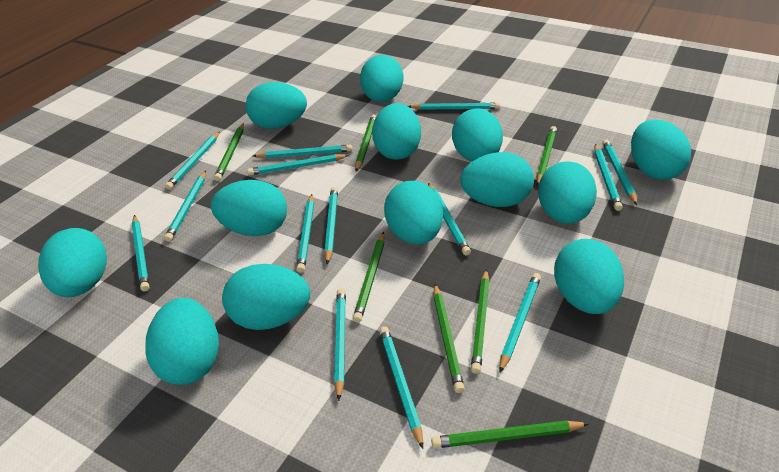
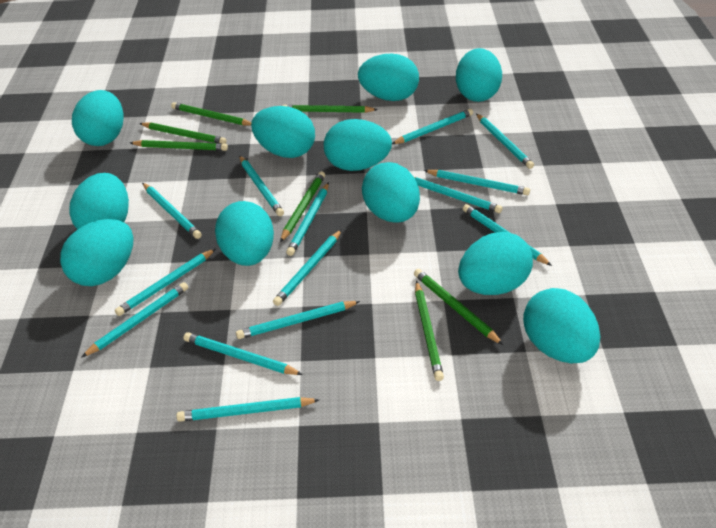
turquoise egg: 13 -> 11

